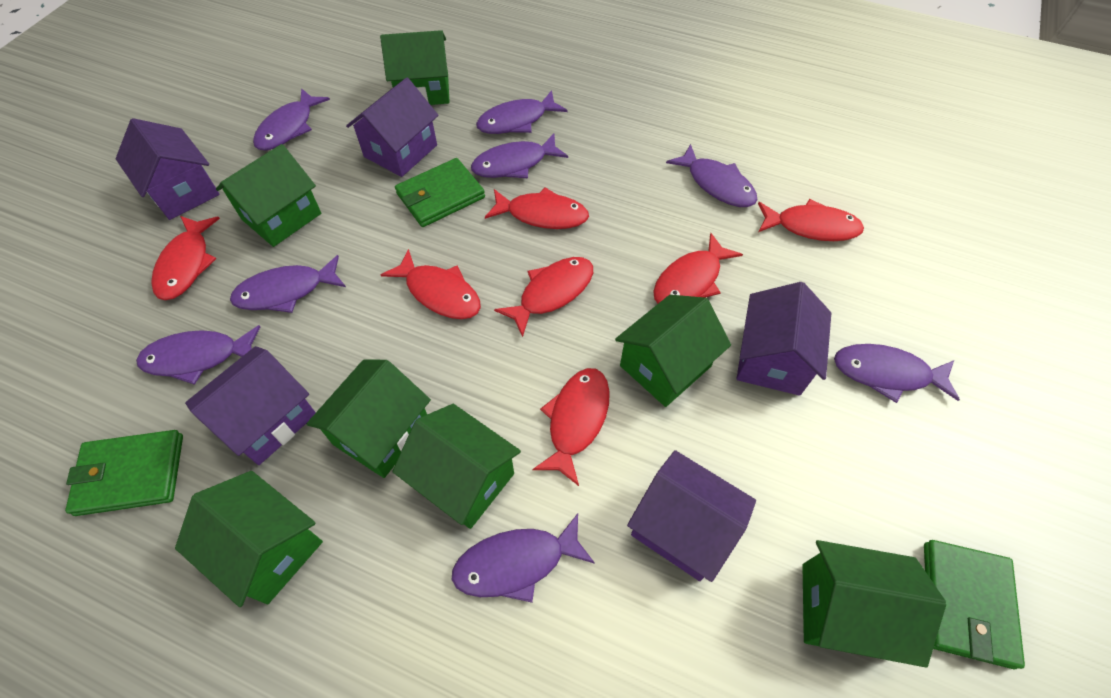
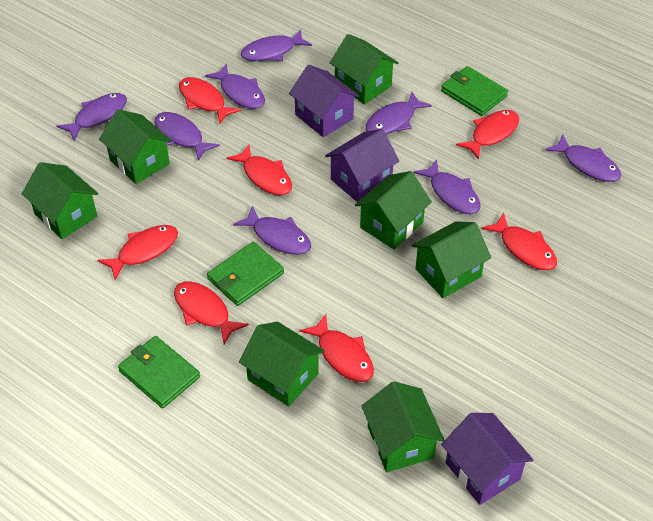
purple house: 5 -> 3

